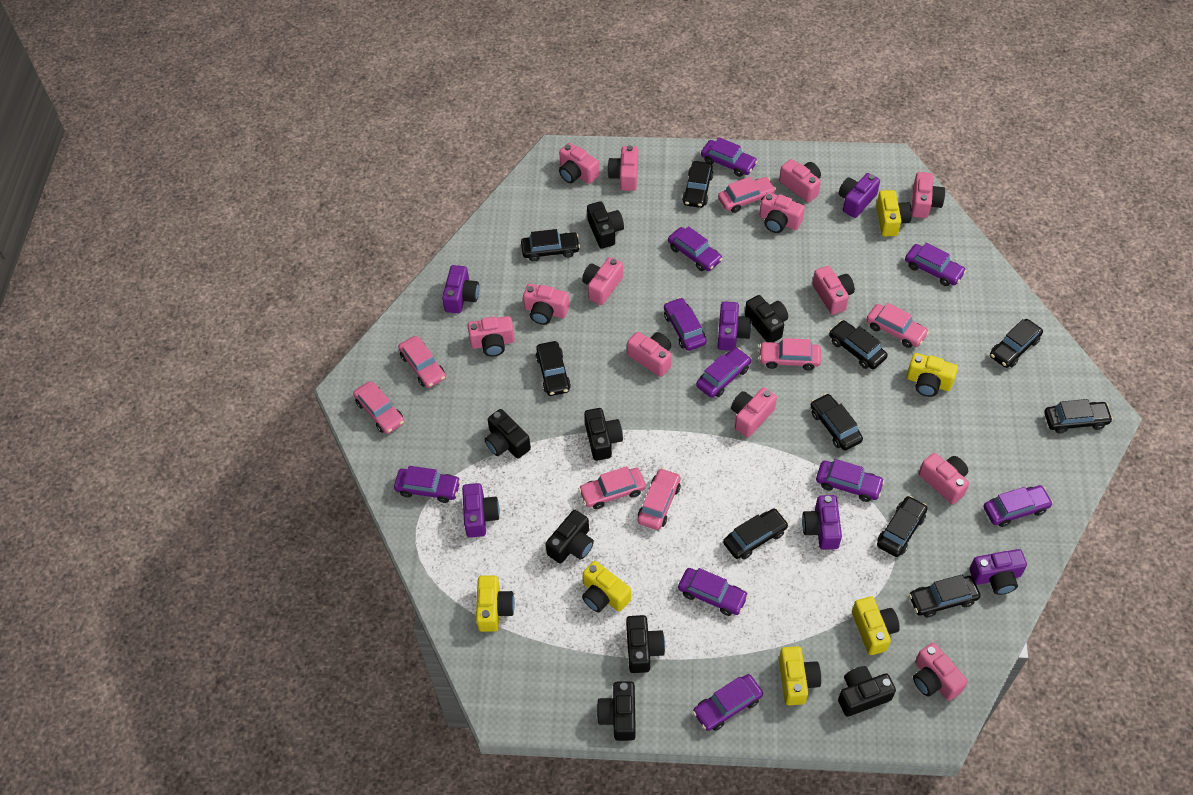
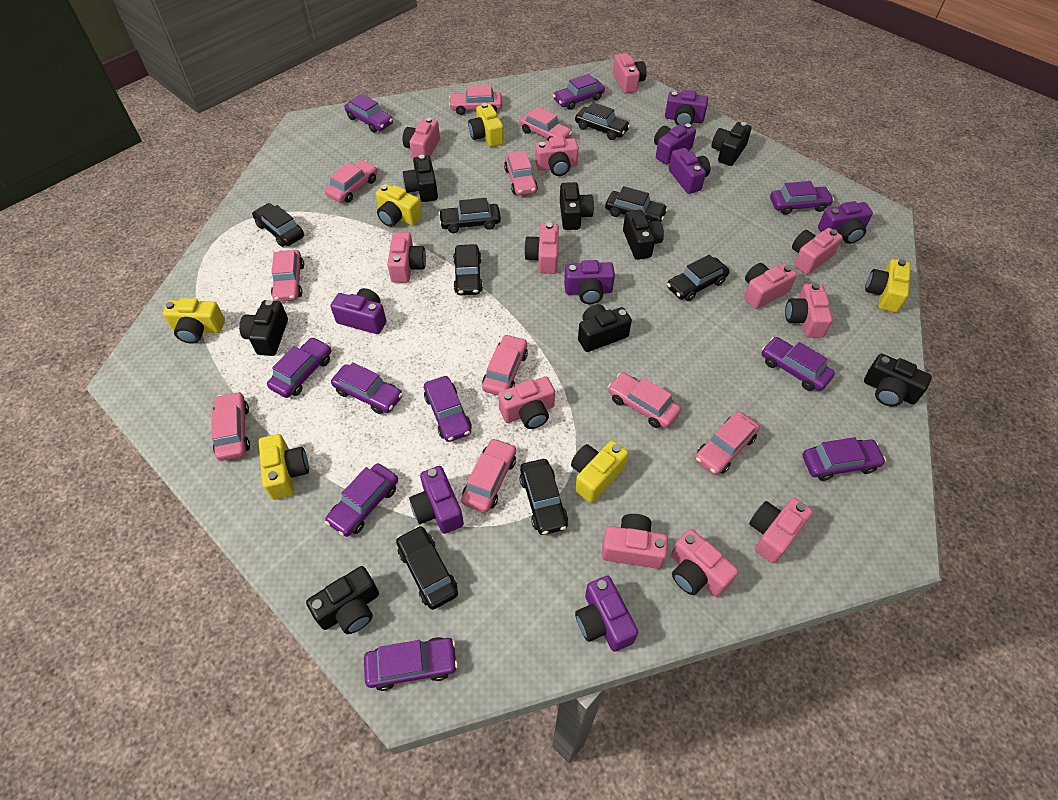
black car: 10 -> 8
pink camera: 13 -> 12
pink car: 7 -> 10
purple camera: 6 -> 8

